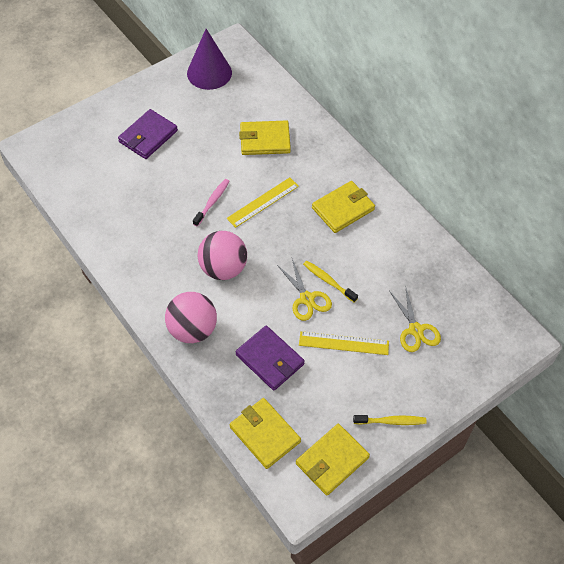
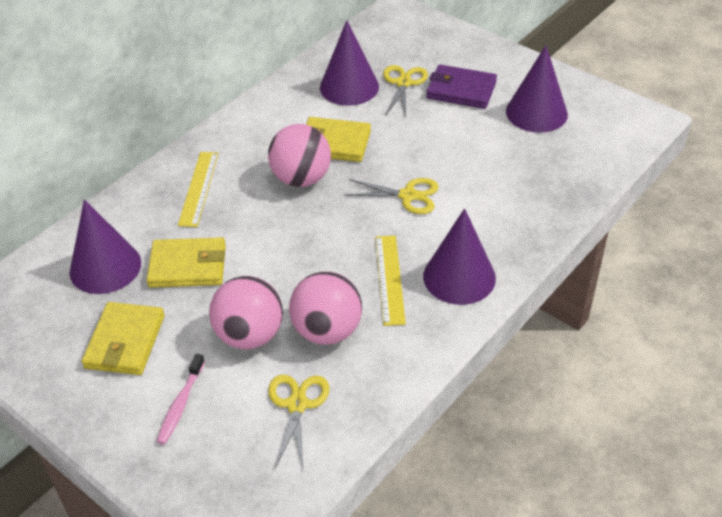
pink ball: 2 -> 3
purple cone: 1 -> 4
purple wallet: 2 -> 1
yellow scissors: 2 -> 3
yellow toothbrush: 2 -> 0
yellow wallet: 4 -> 3

